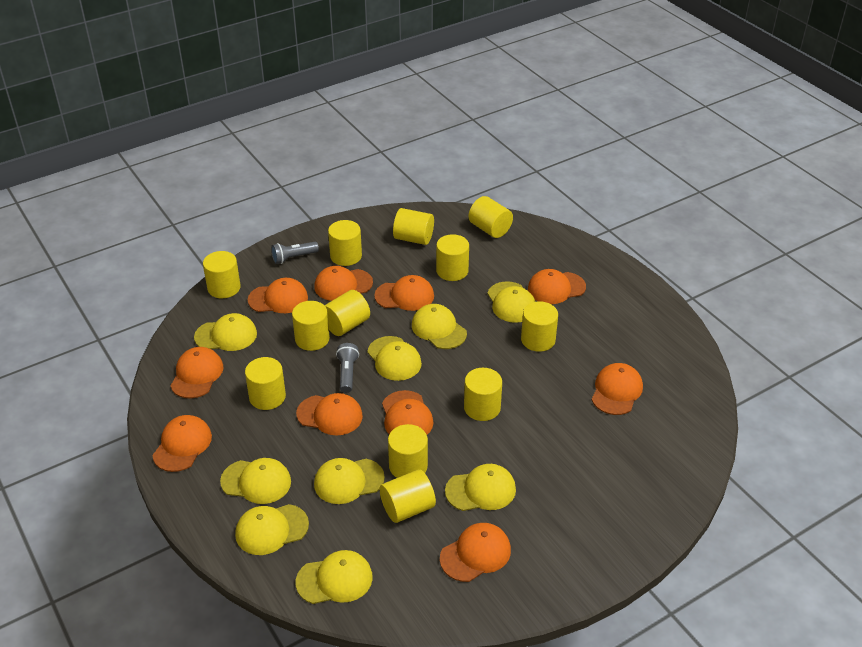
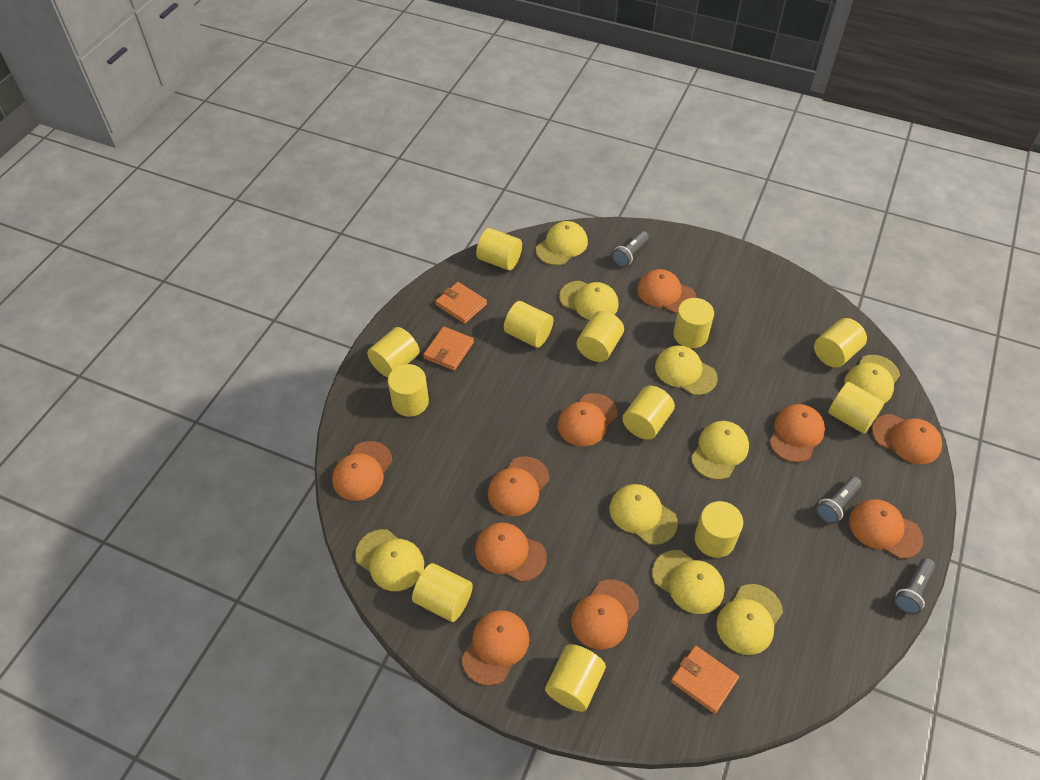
grey flashlight: 2 -> 3
orange wallet: 0 -> 3

